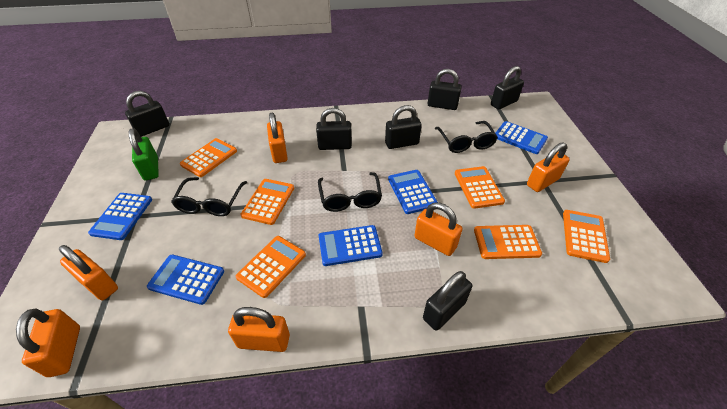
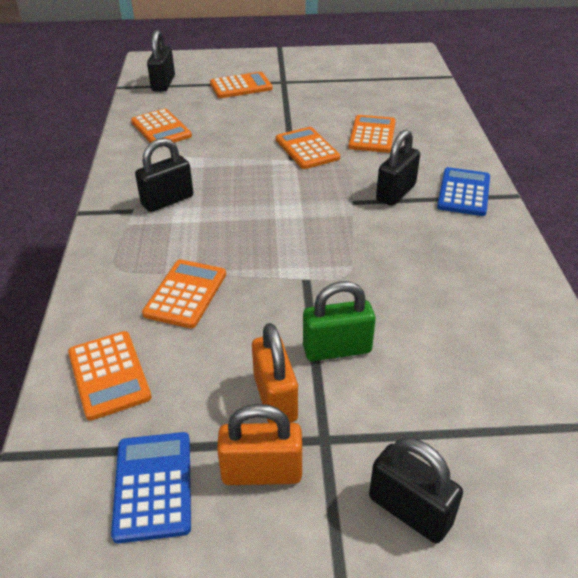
black glasses: 3 -> 0
black padlock: 6 -> 4
blue calculator: 5 -> 2
orange padlock: 6 -> 2

